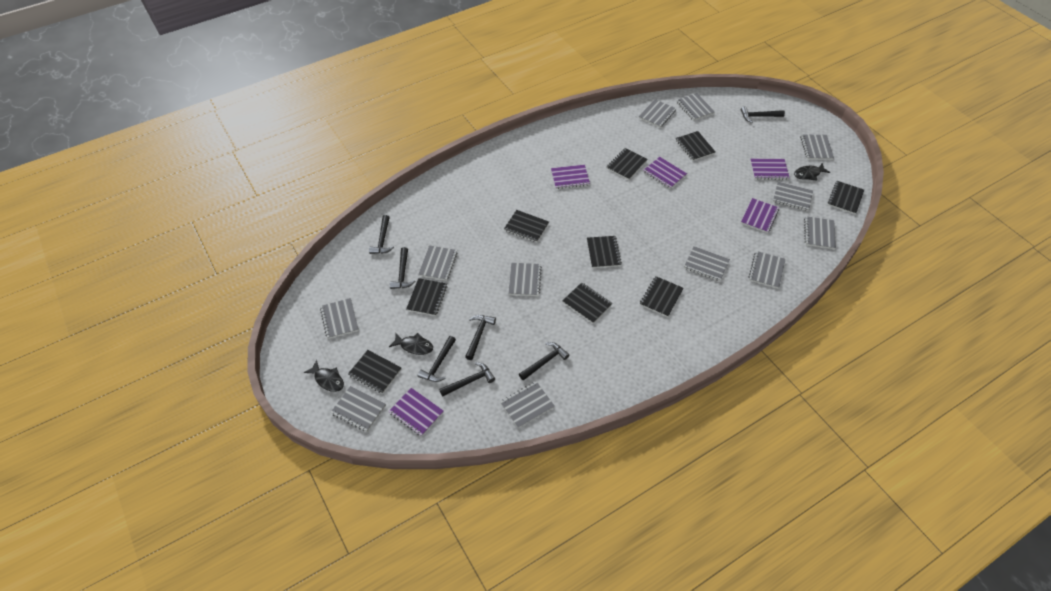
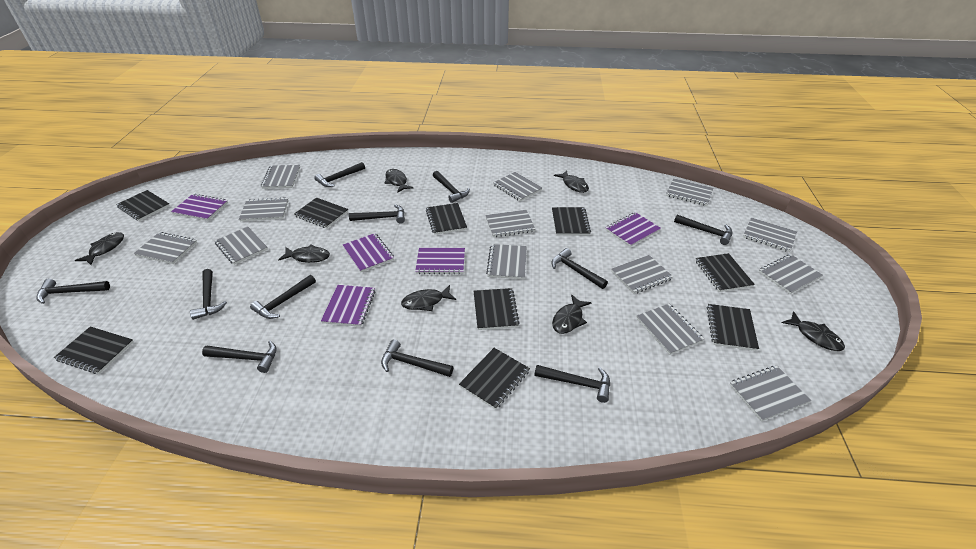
black fish: 3 -> 7
black hammer: 7 -> 11
grey notebook: 12 -> 13

